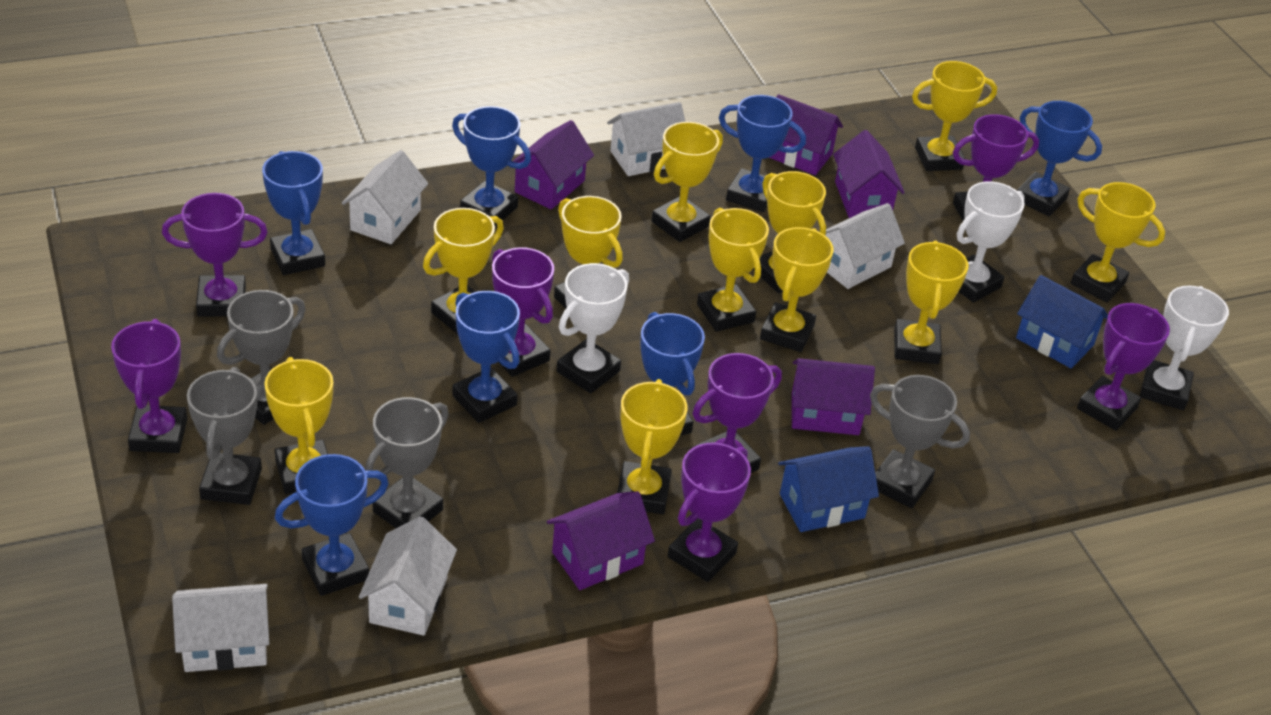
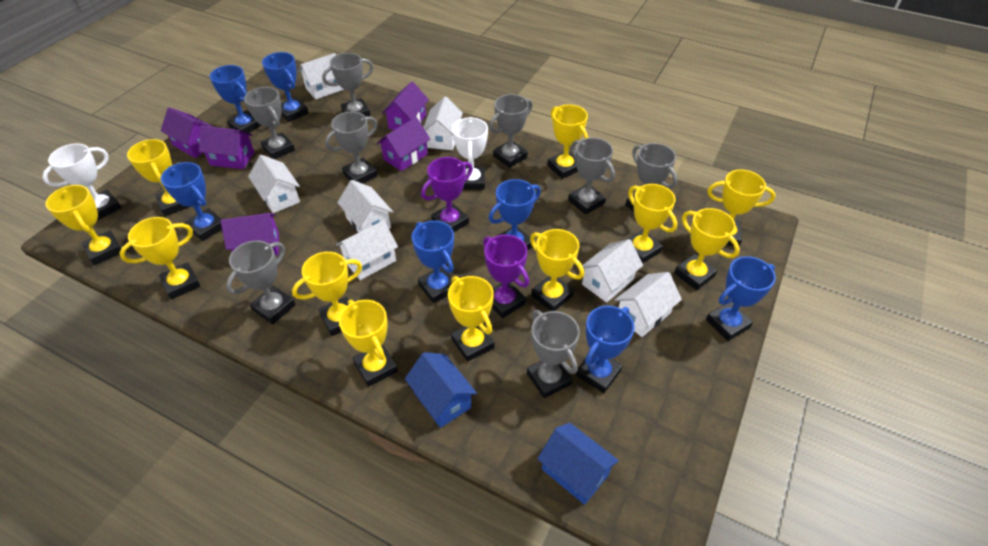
grey trophy: 4 -> 8
purple trophy: 7 -> 2
white house: 5 -> 7
white trophy: 3 -> 2

